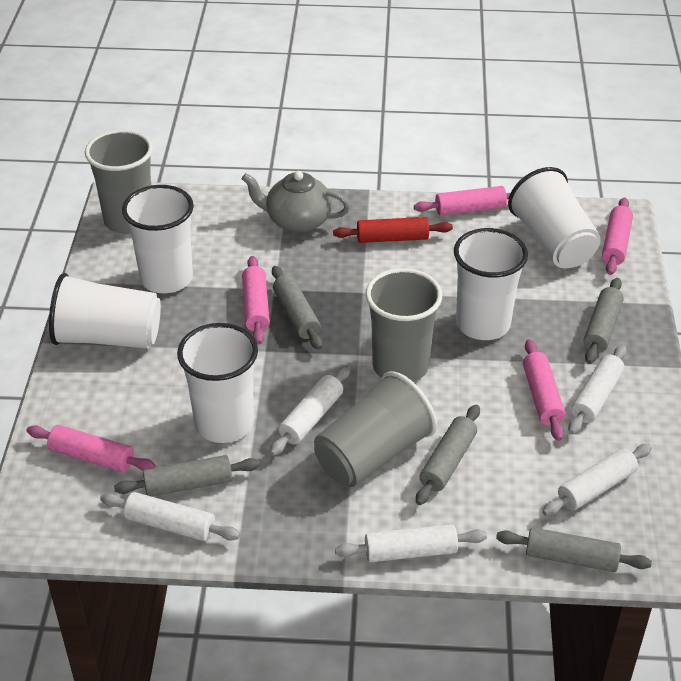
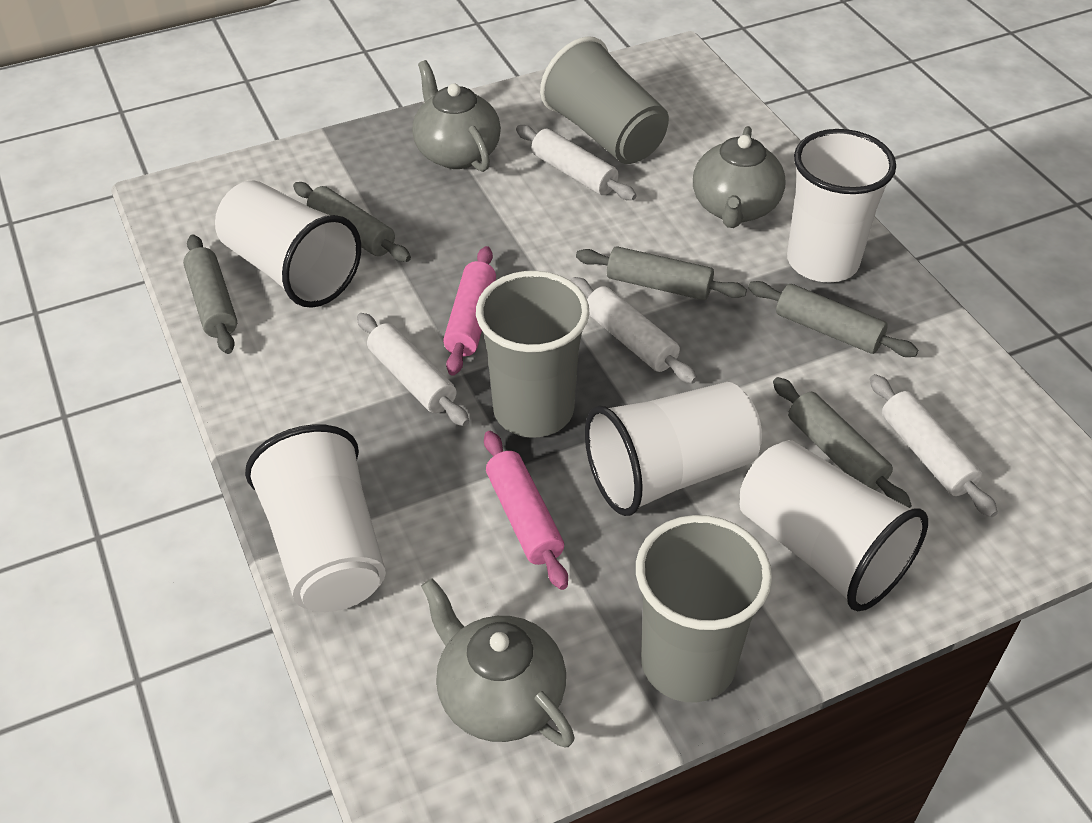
grey teapot: 1 -> 3
pink rolling pin: 5 -> 2
red rolling pin: 1 -> 0
white rolling pin: 5 -> 4

